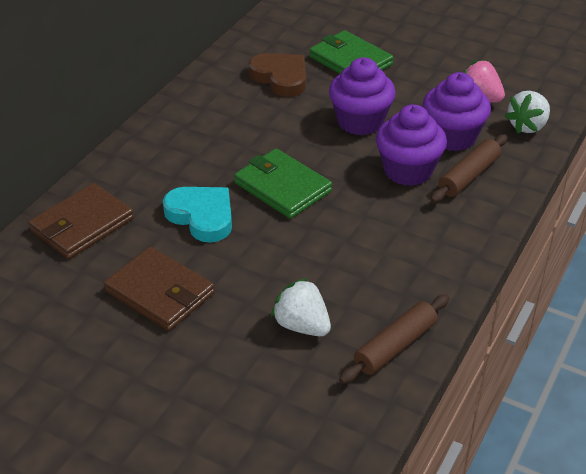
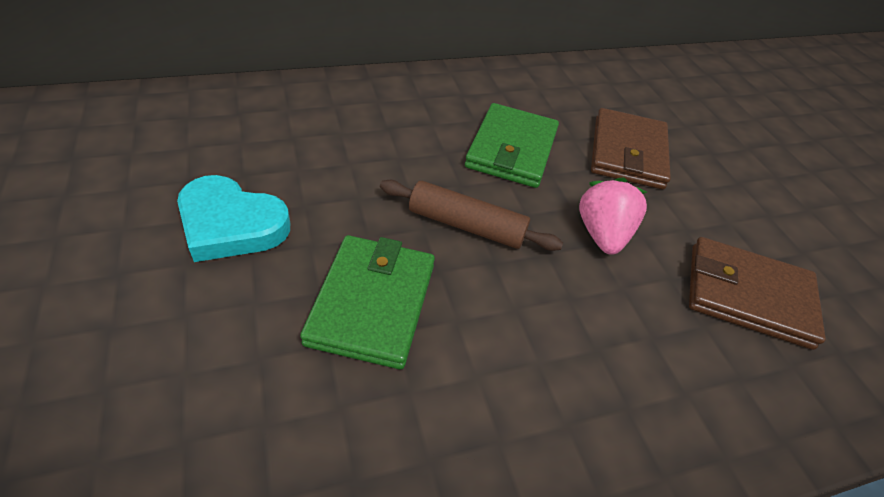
brown heart: 1 -> 0
brown rolling pin: 2 -> 1
purple cupcake: 3 -> 0
white strawberry: 2 -> 0

